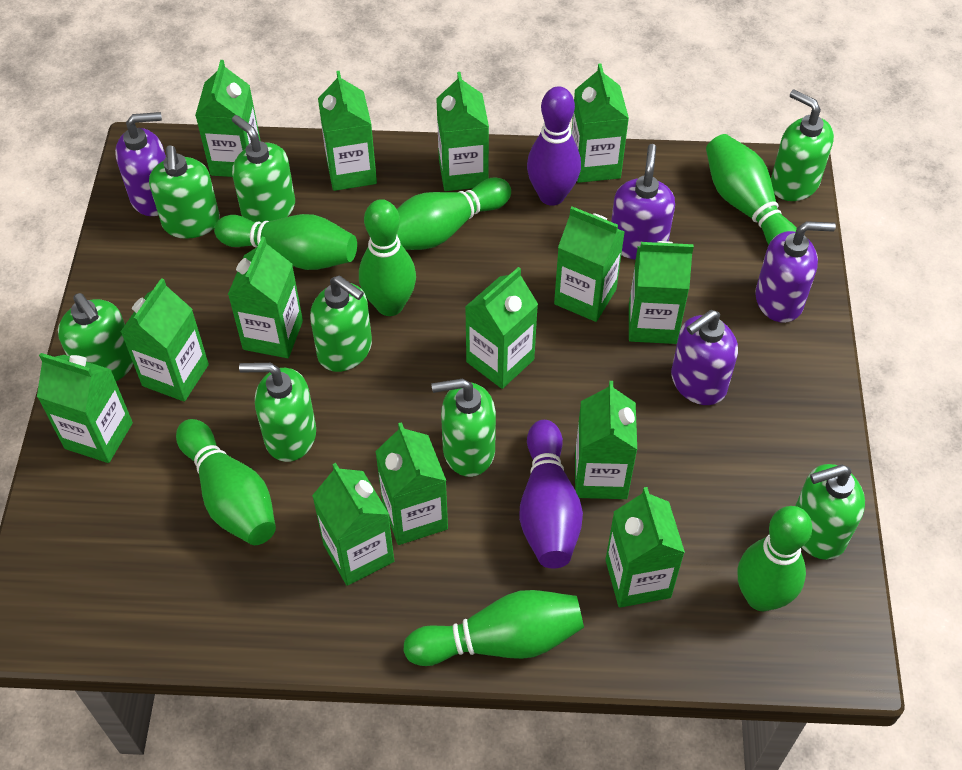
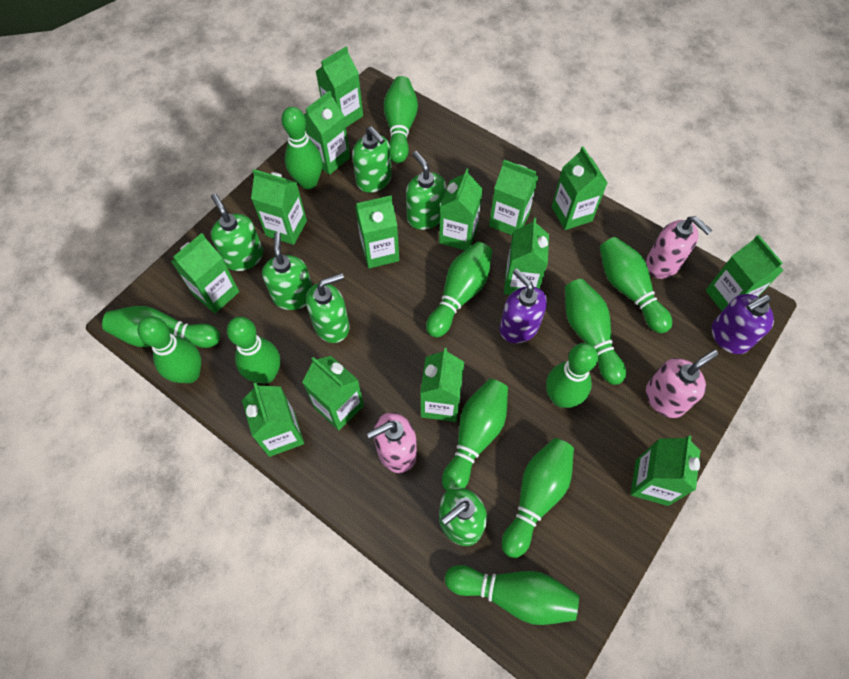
green bowling pin: 7 -> 12
green soap dispenser: 8 -> 6
pink soap dispenser: 0 -> 3
purple bowling pin: 2 -> 0
purple soap dispenser: 4 -> 2

